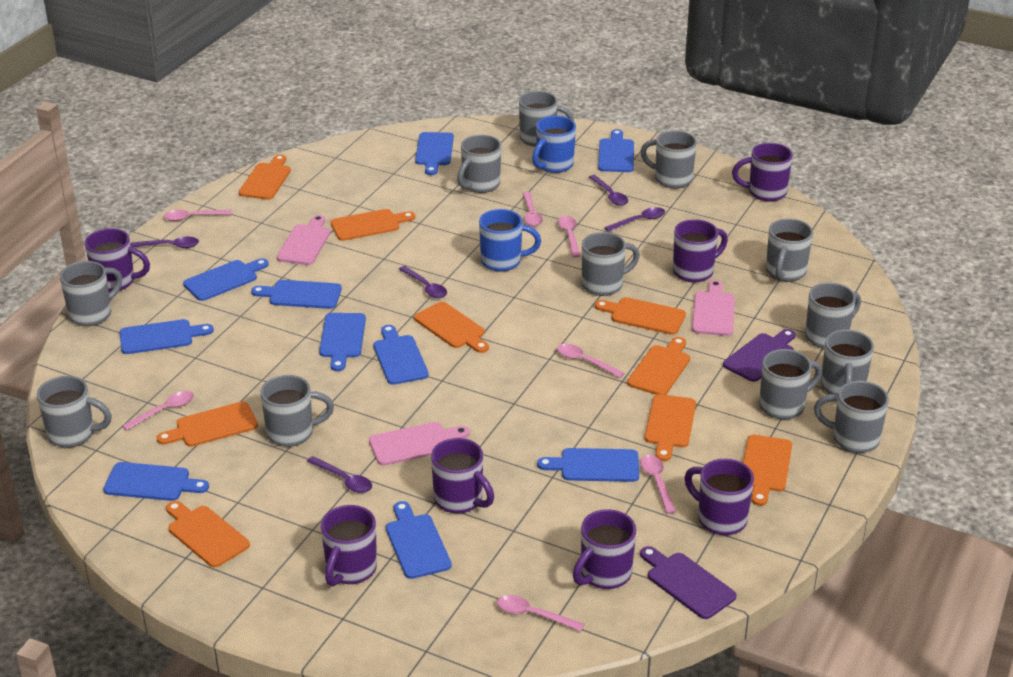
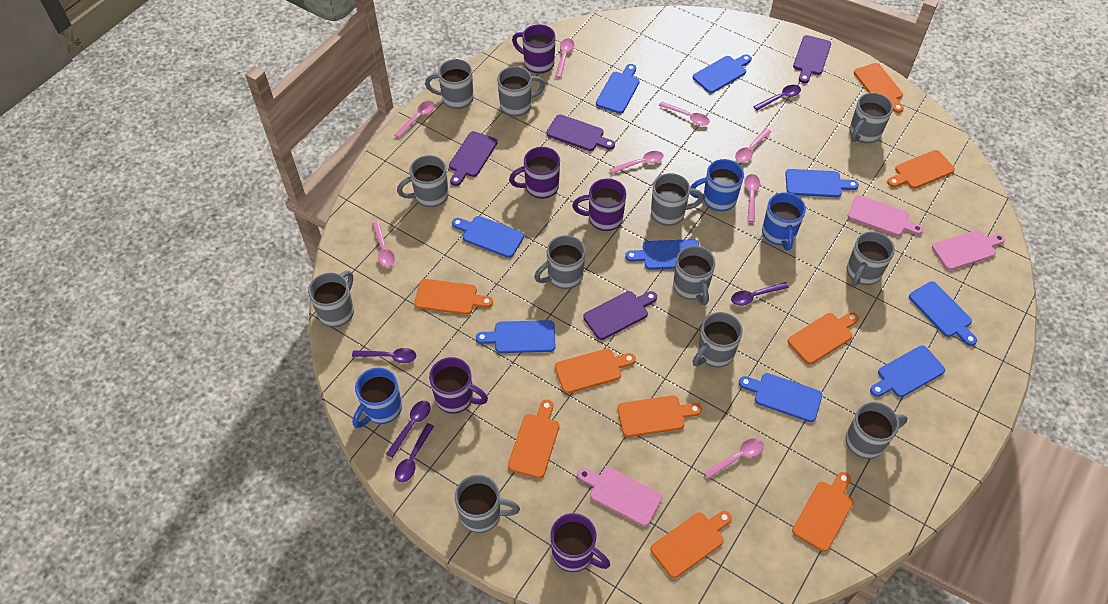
blue cutting board: 10 -> 9
blue mug: 2 -> 3
pink spoon: 7 -> 8
purple cutting board: 2 -> 4
purple mug: 7 -> 5

